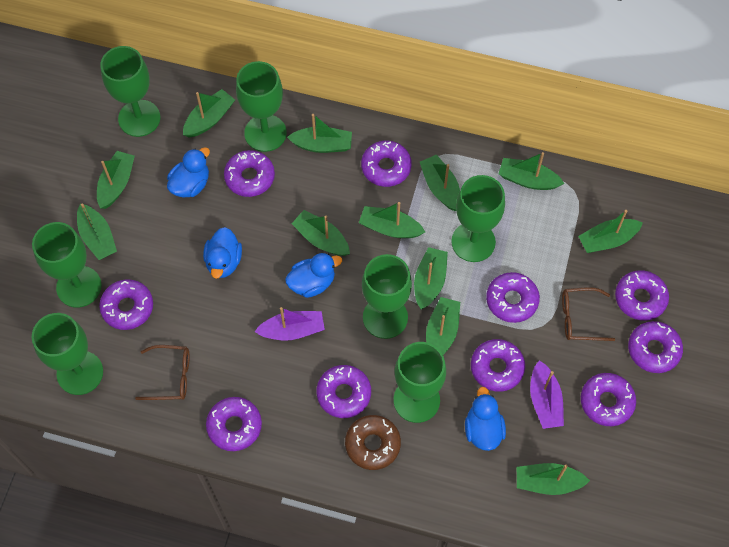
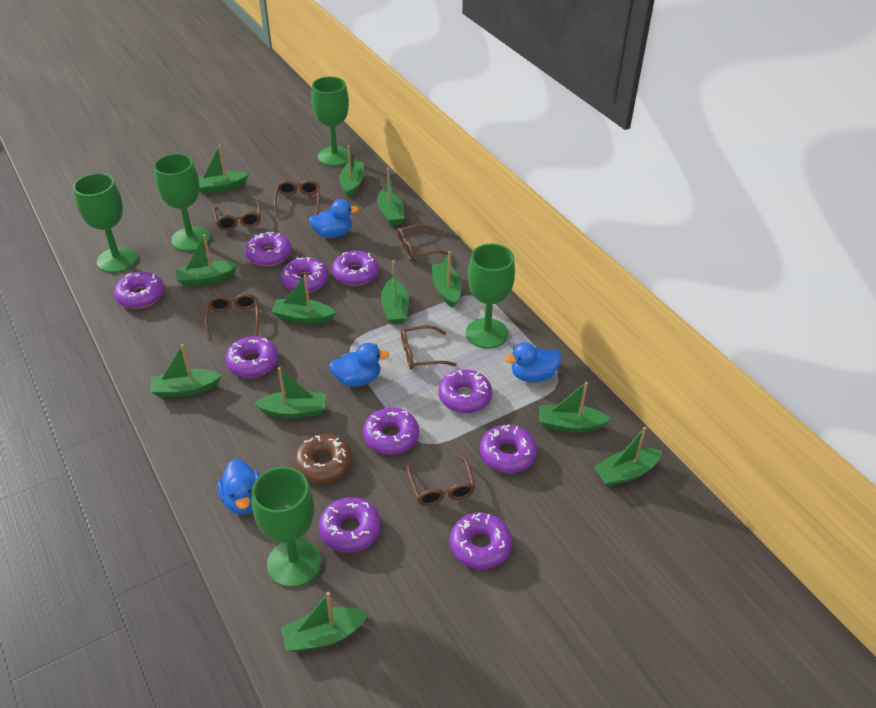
brown glasses: 2 -> 6
green goblet: 7 -> 5
purple boat: 2 -> 0

